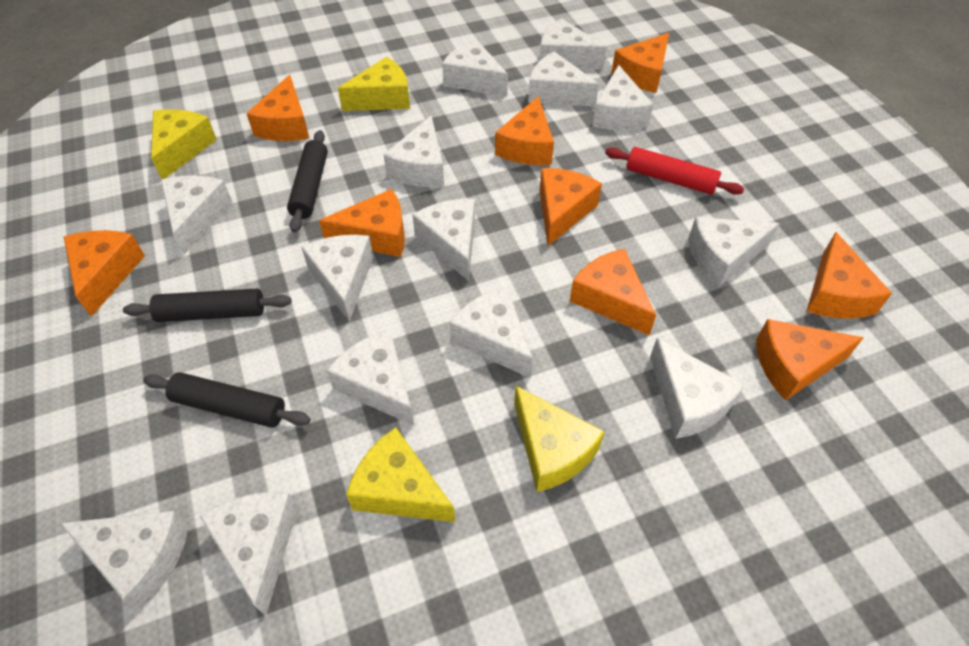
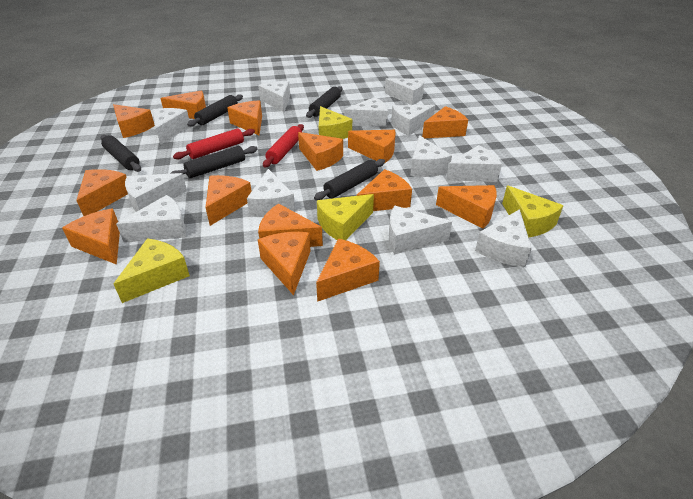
black rolling pin: 3 -> 5
orange cheese: 9 -> 14
red rolling pin: 1 -> 2
white cheese: 14 -> 12

